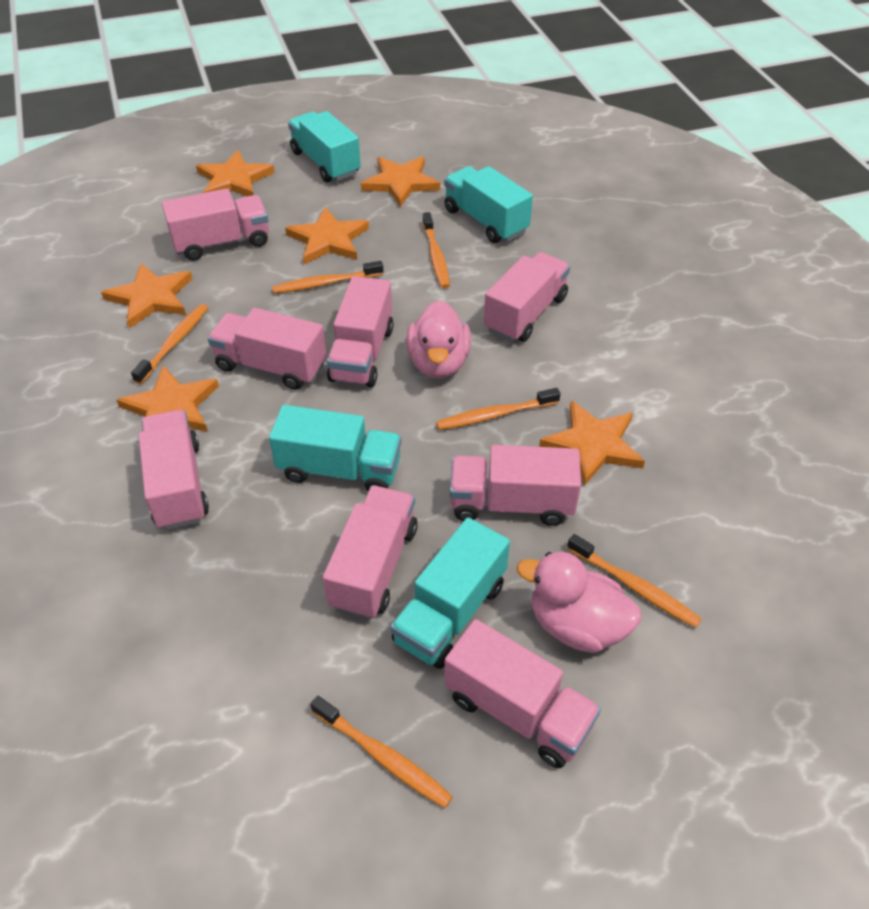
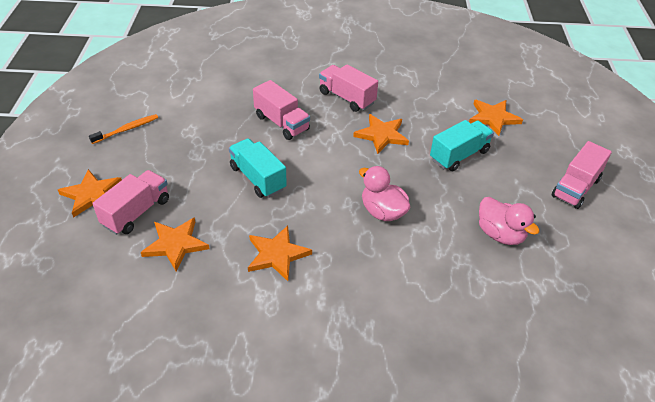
orange star: 6 -> 5
orange toothbrush: 6 -> 1
pink truck: 8 -> 4
turquoise truck: 4 -> 2

